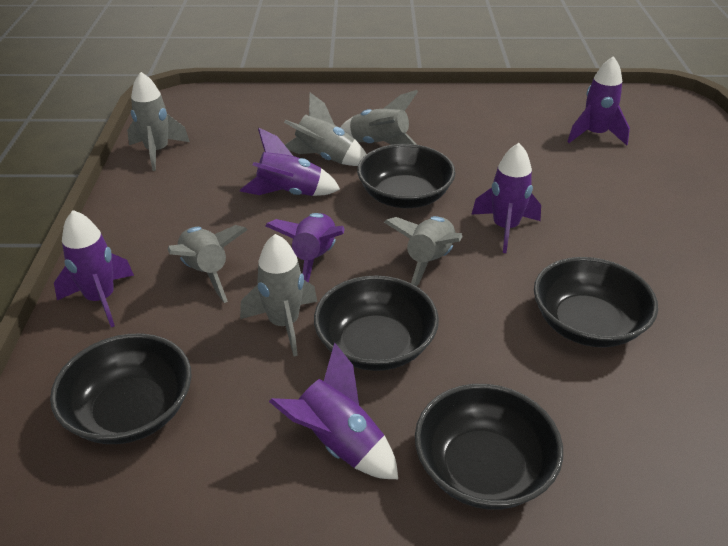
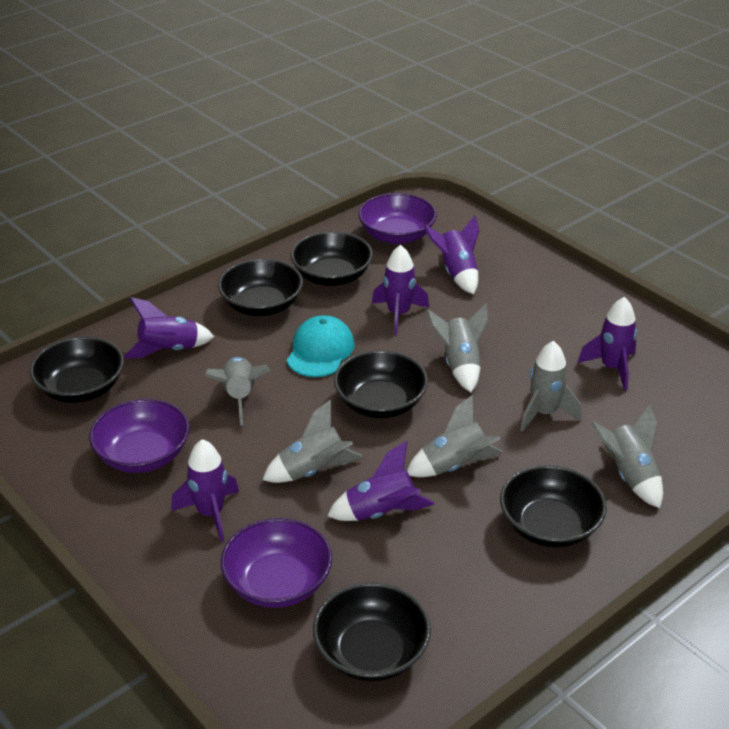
black bowl: 5 -> 6
purple bowl: 0 -> 3
turquoise cap: 0 -> 1

